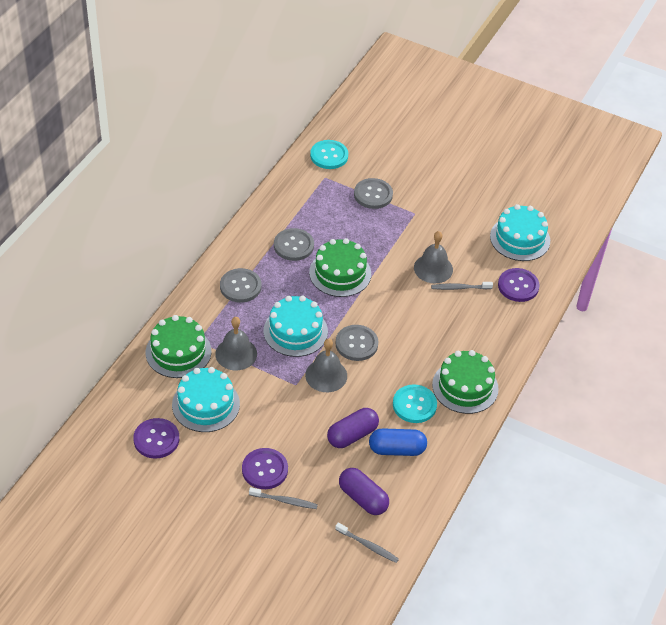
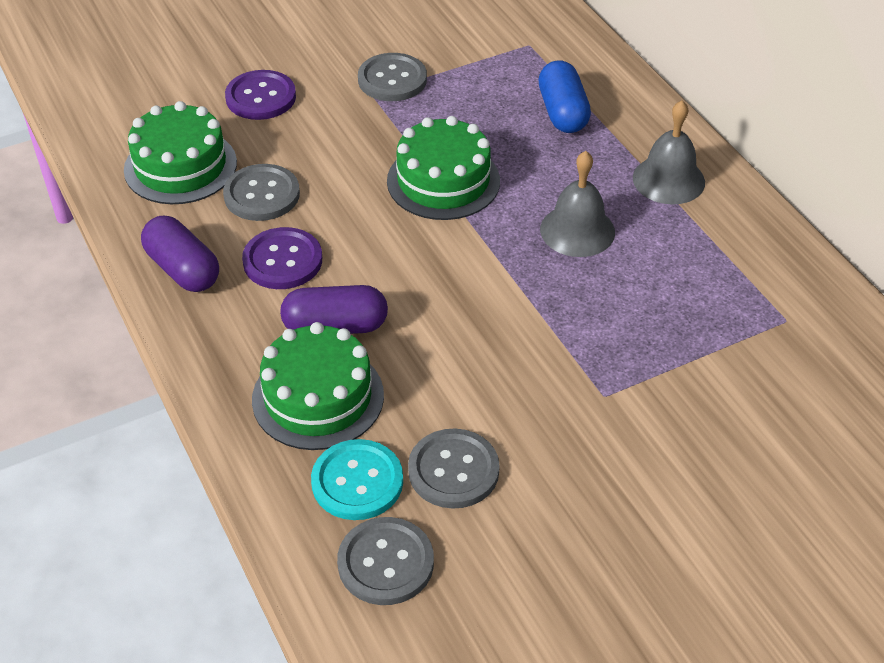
grey bell: 3 -> 2
grey toothbrush: 3 -> 0
purple button: 3 -> 2
turquoise button: 2 -> 1
turquoise cake: 3 -> 0

